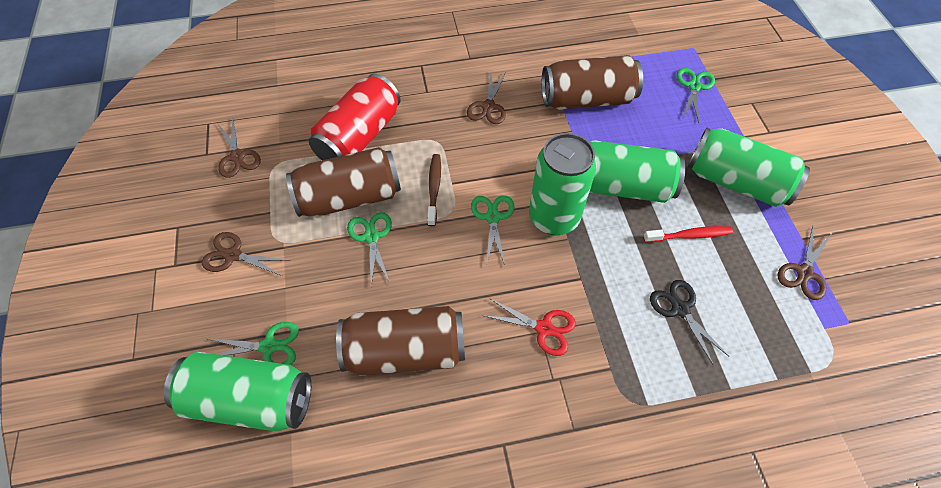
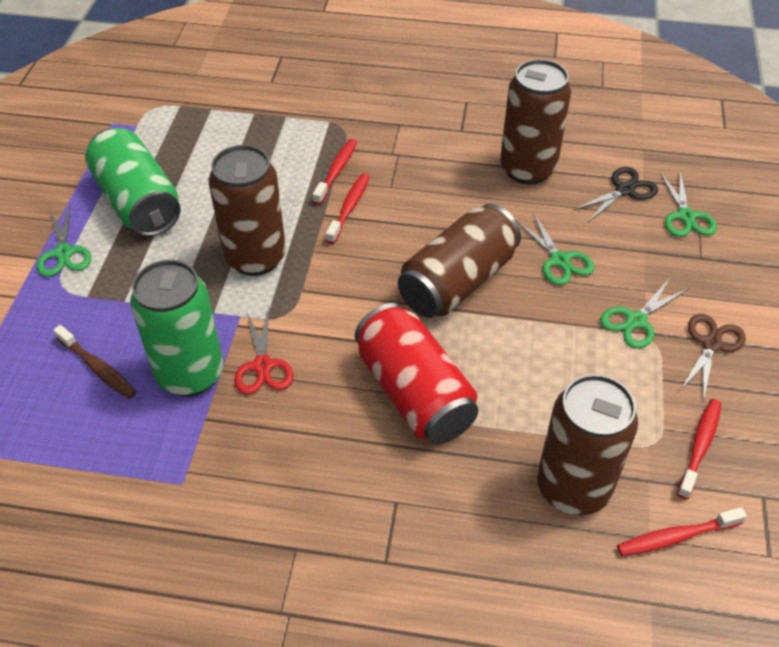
brown can: 3 -> 4
brown scissors: 4 -> 1
green can: 4 -> 2
red toothbrush: 1 -> 4

